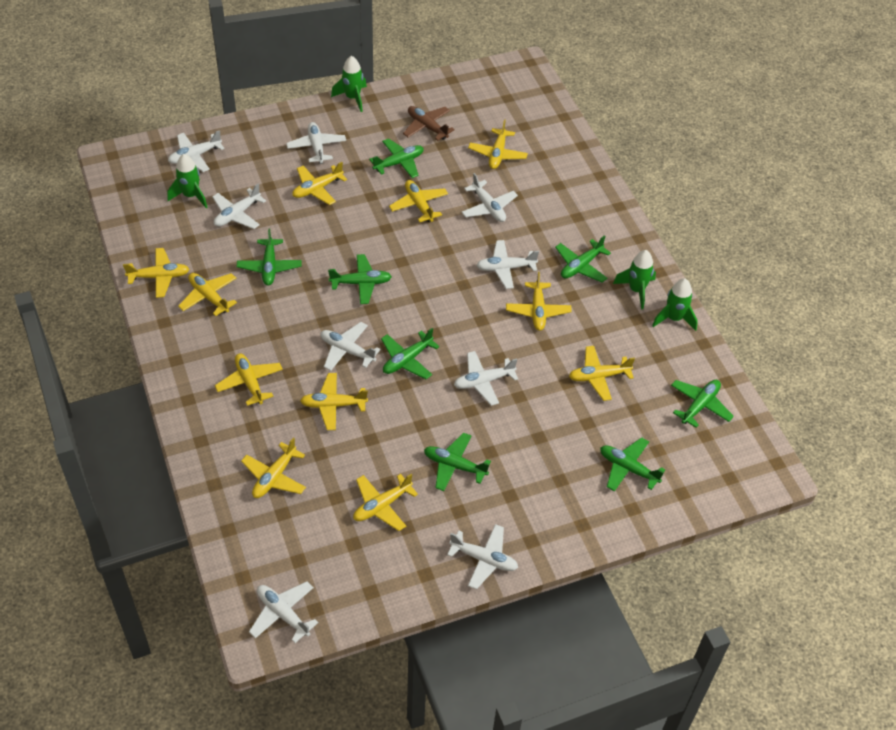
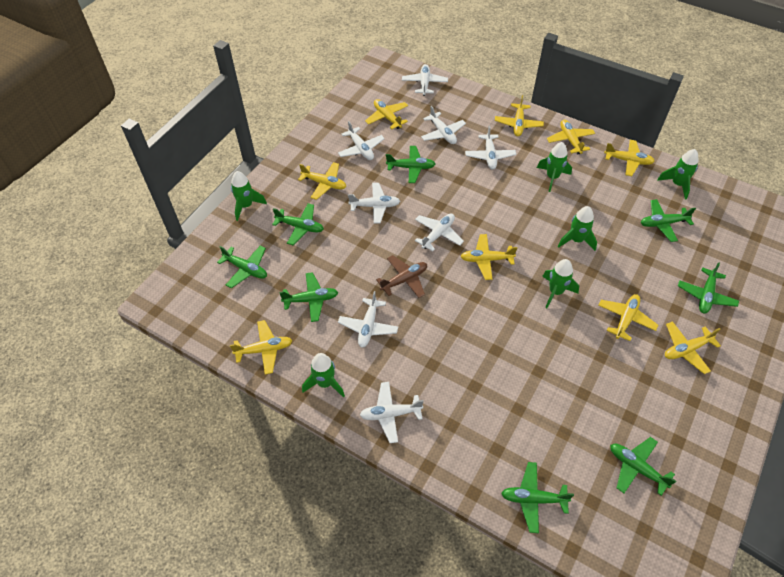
green rocket: 4 -> 6
white plane: 9 -> 8
yellow plane: 11 -> 9

